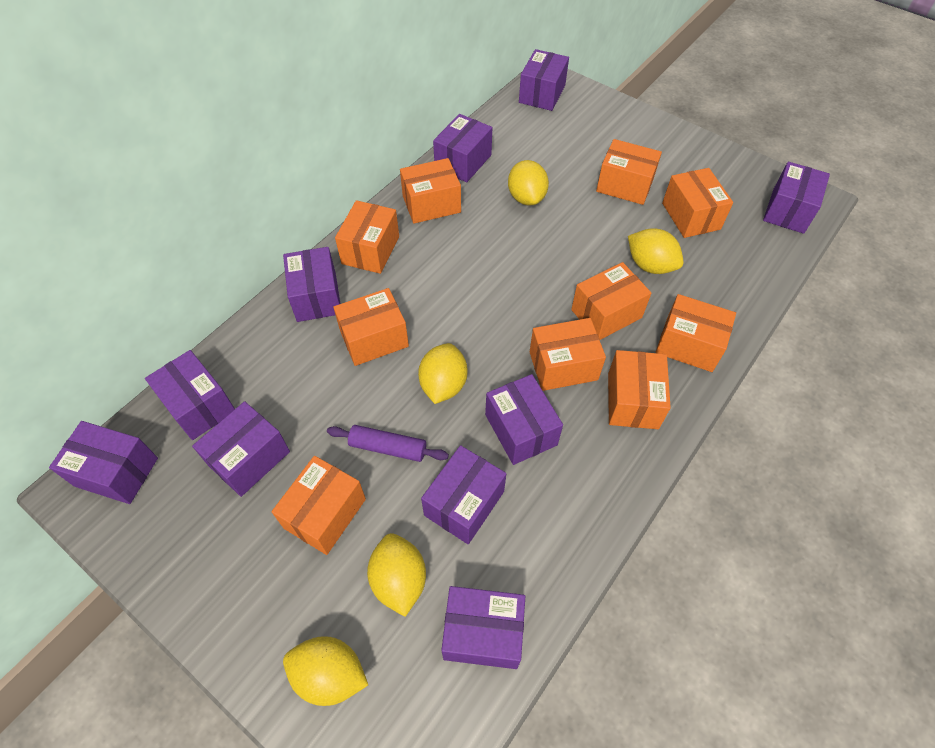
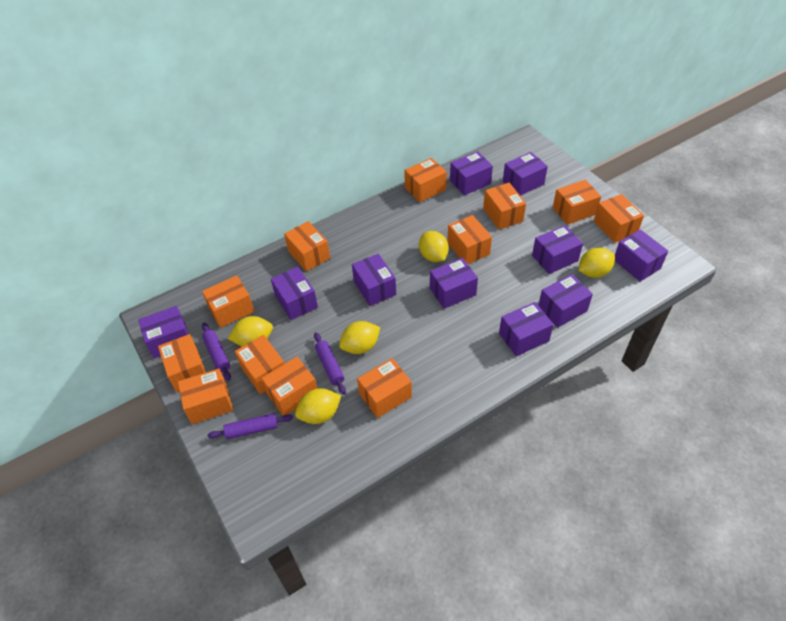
orange box: 10 -> 12
purple rolling pin: 1 -> 3

